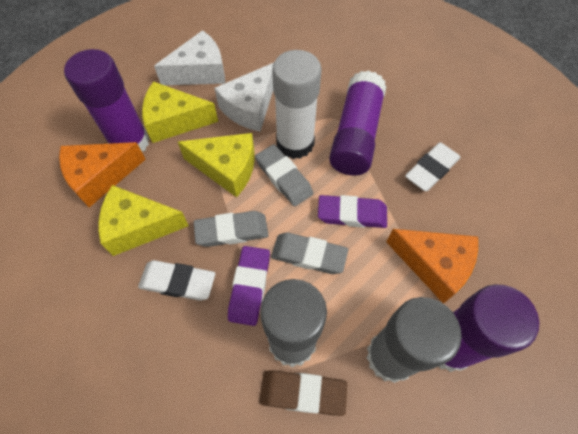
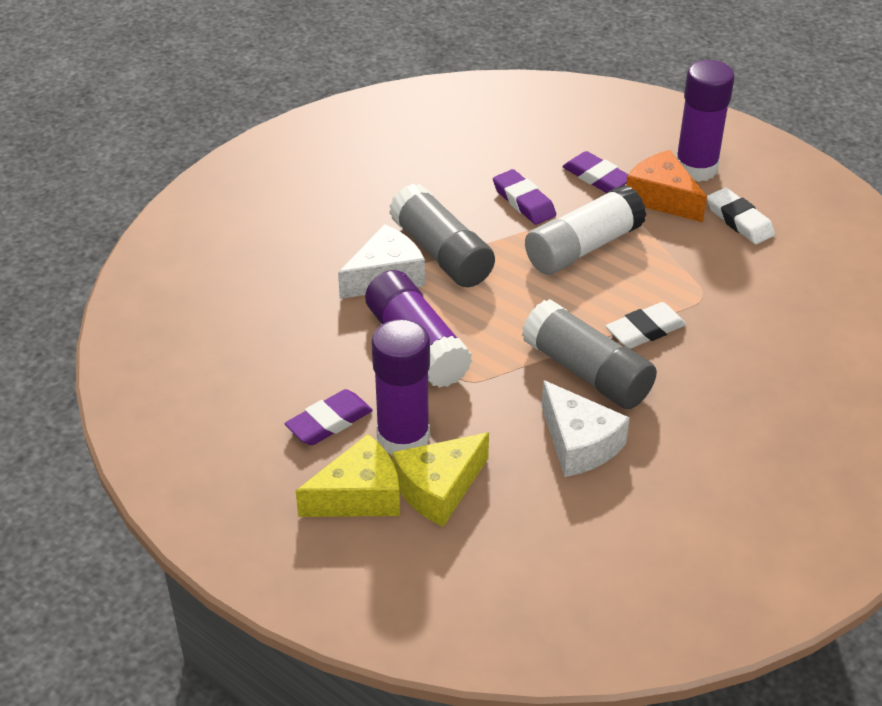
brown eraser: 1 -> 0
grey eraser: 3 -> 0
orange cheese: 2 -> 1
purple eraser: 2 -> 3
yellow cheese: 3 -> 2

